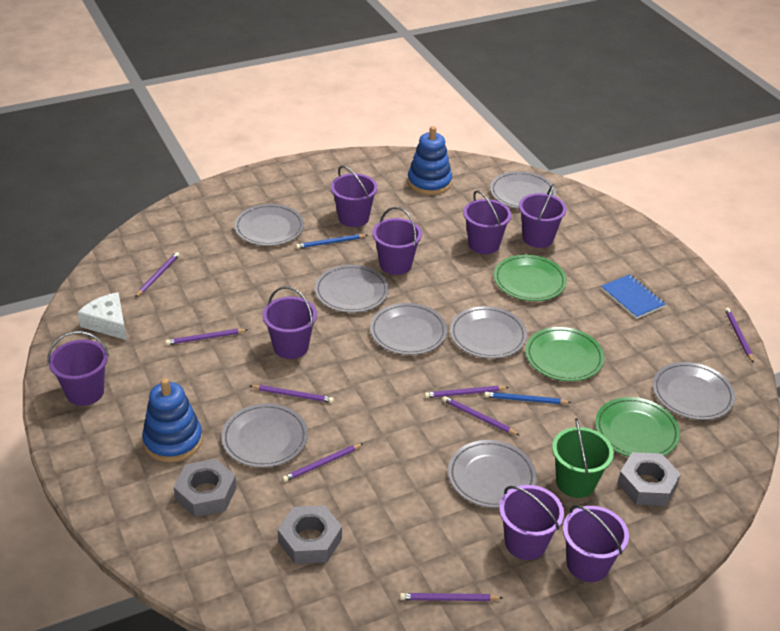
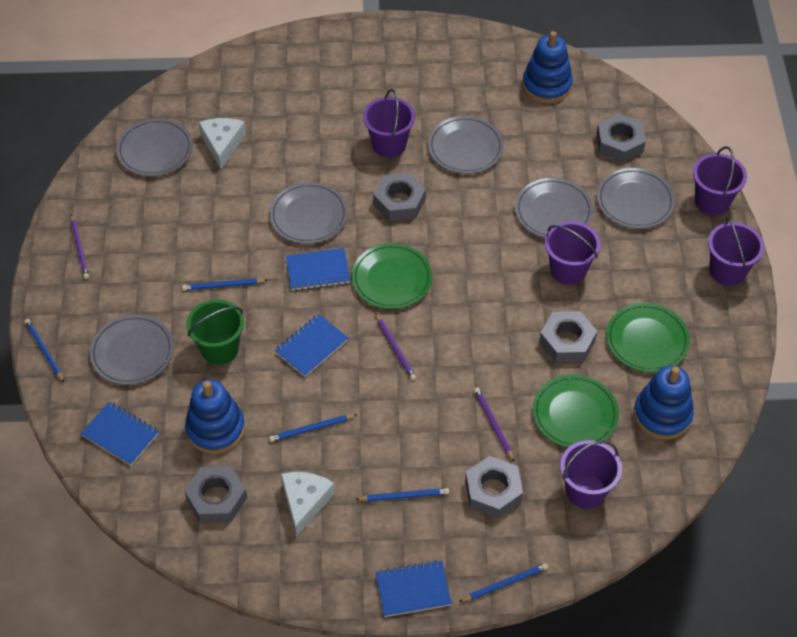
blue notebook: 1 -> 4
blue pencil: 2 -> 5
blue stacking toy: 2 -> 3
grey nut: 3 -> 5
grey plate: 8 -> 6
purple bucket: 8 -> 5
purple pencil: 8 -> 3
white cheese: 1 -> 2

